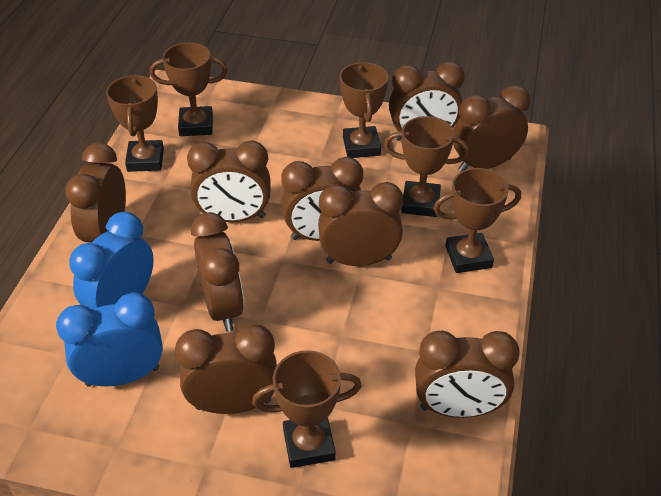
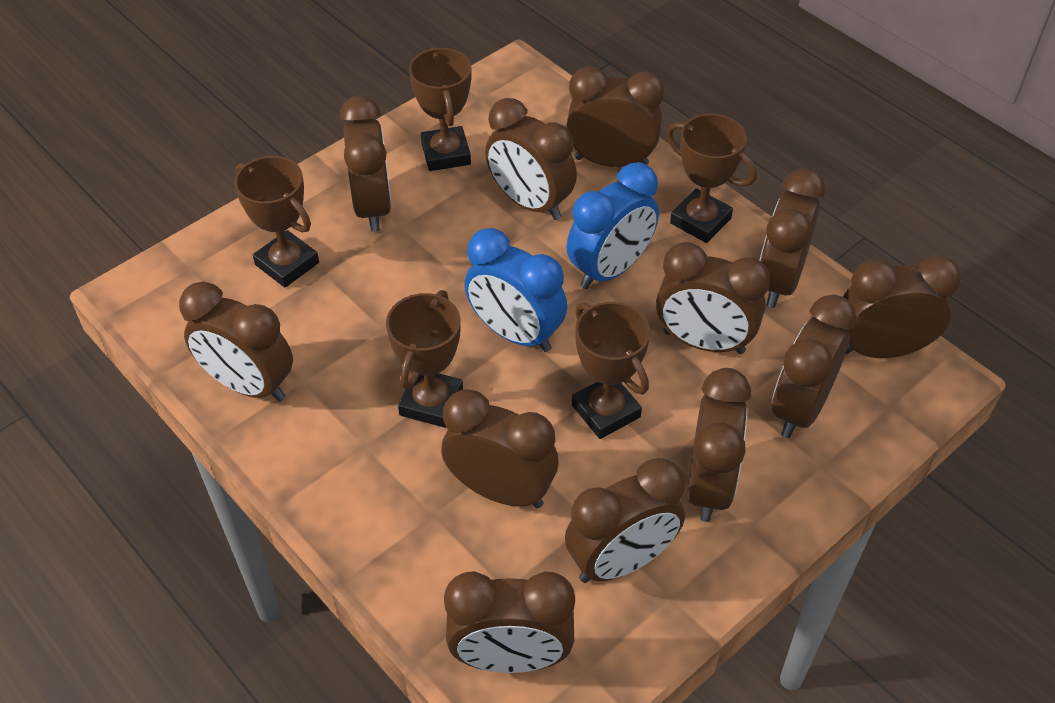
brown clock: 9 -> 12
brown trophy: 6 -> 5

